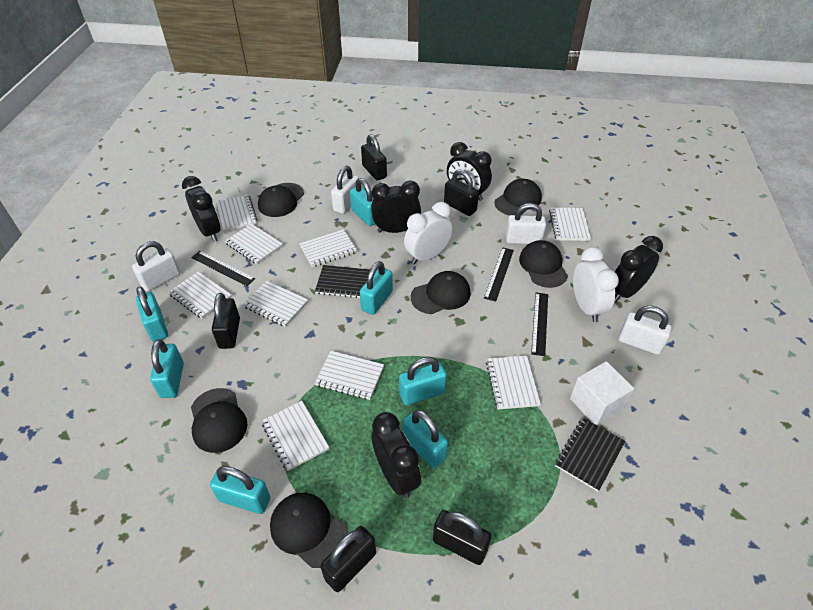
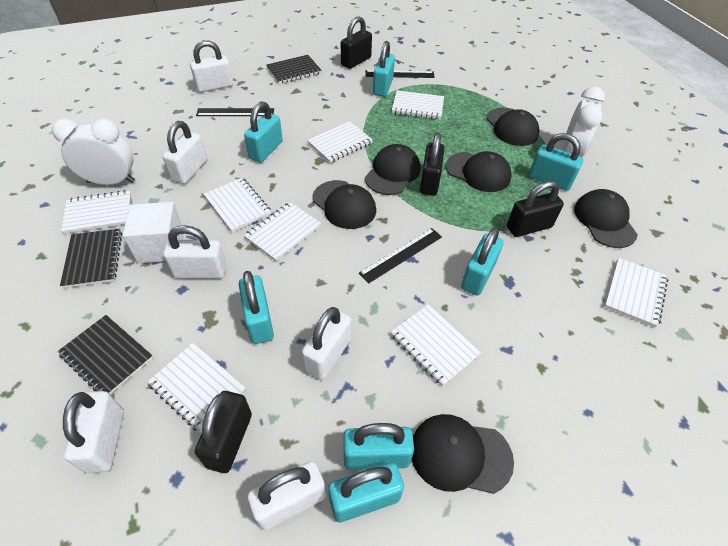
black clock: 5 -> 0
black notebook: 2 -> 3
black padlock: 5 -> 4
white notebook: 9 -> 8
white padlock: 4 -> 6

